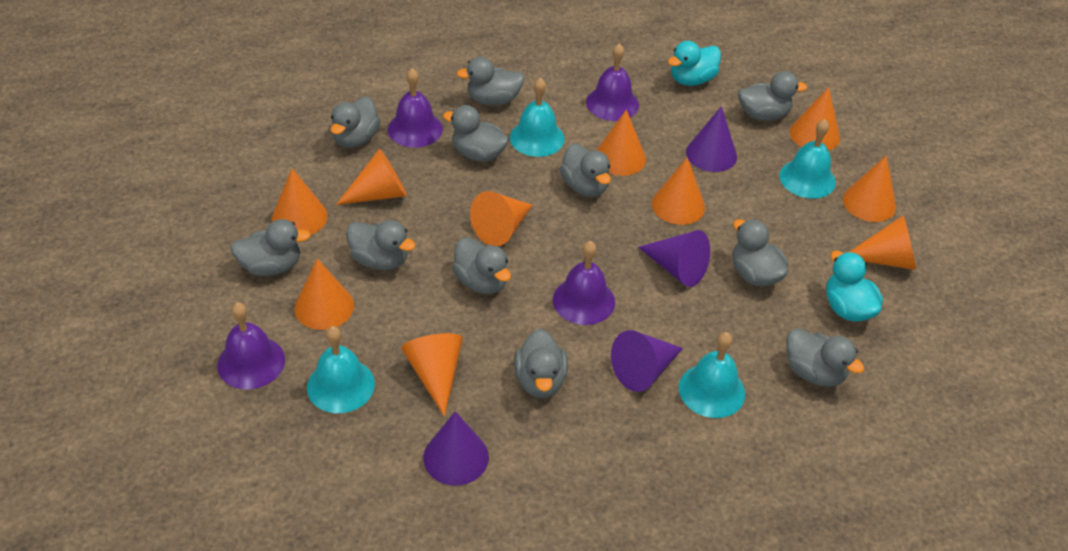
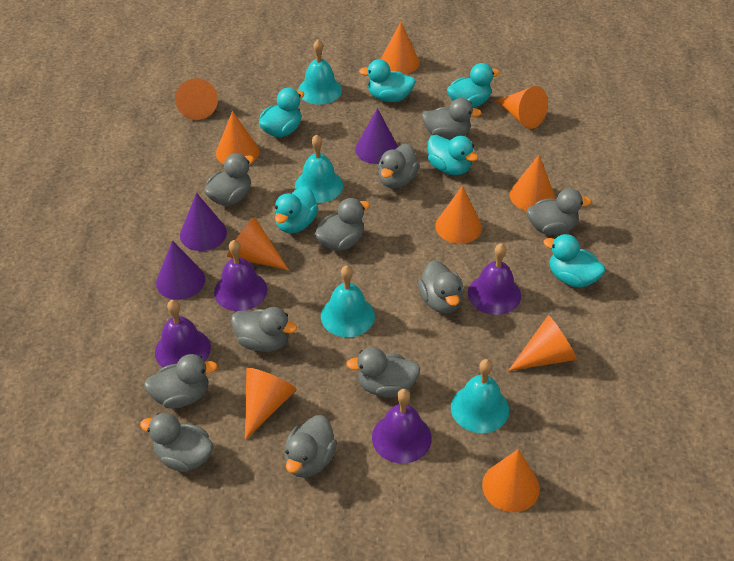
purple cone: 4 -> 3
turquoise duck: 2 -> 6

